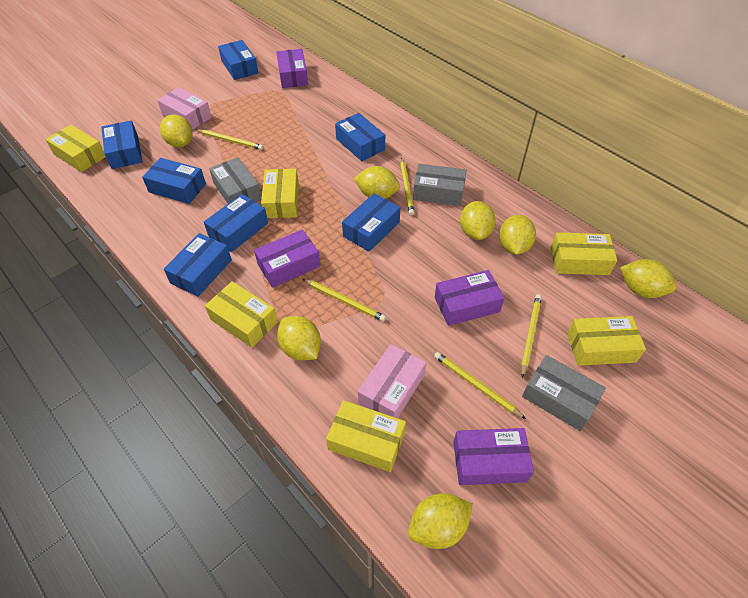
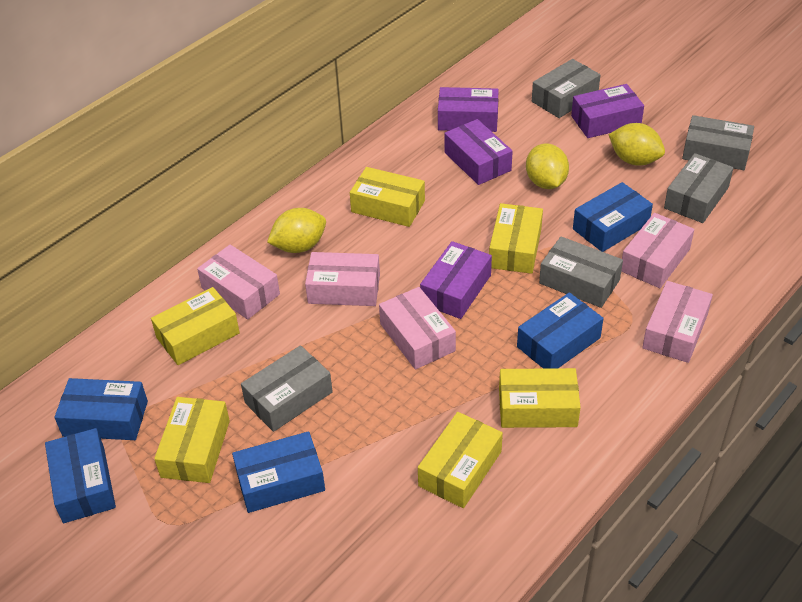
blue box: 7 -> 5
grey box: 3 -> 5
pink box: 2 -> 5
yellow lemon: 7 -> 3
yellow pencil: 5 -> 0

